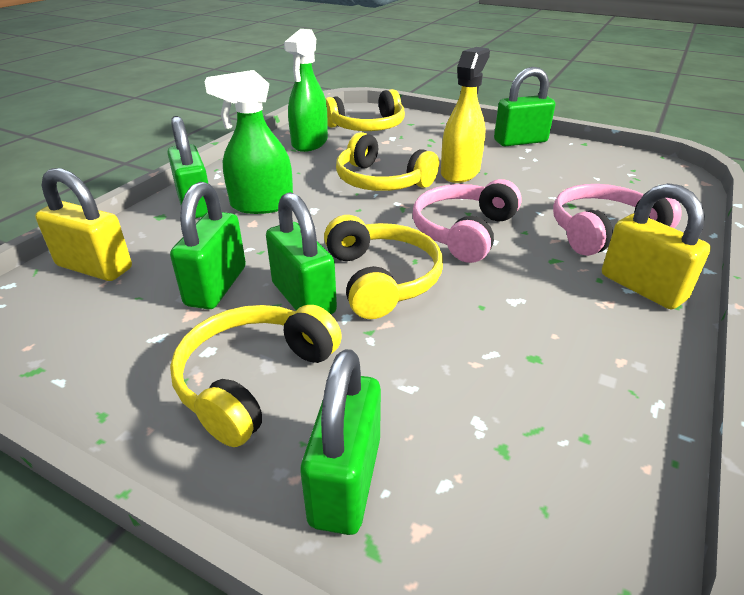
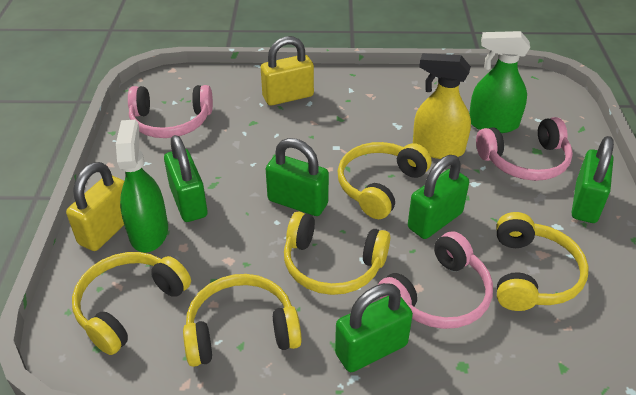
pink headphones: 2 -> 3
yellow headphones: 4 -> 5

